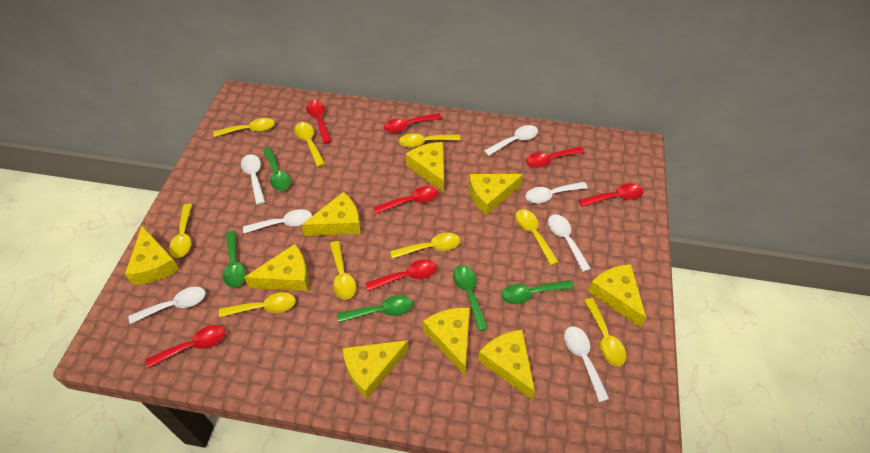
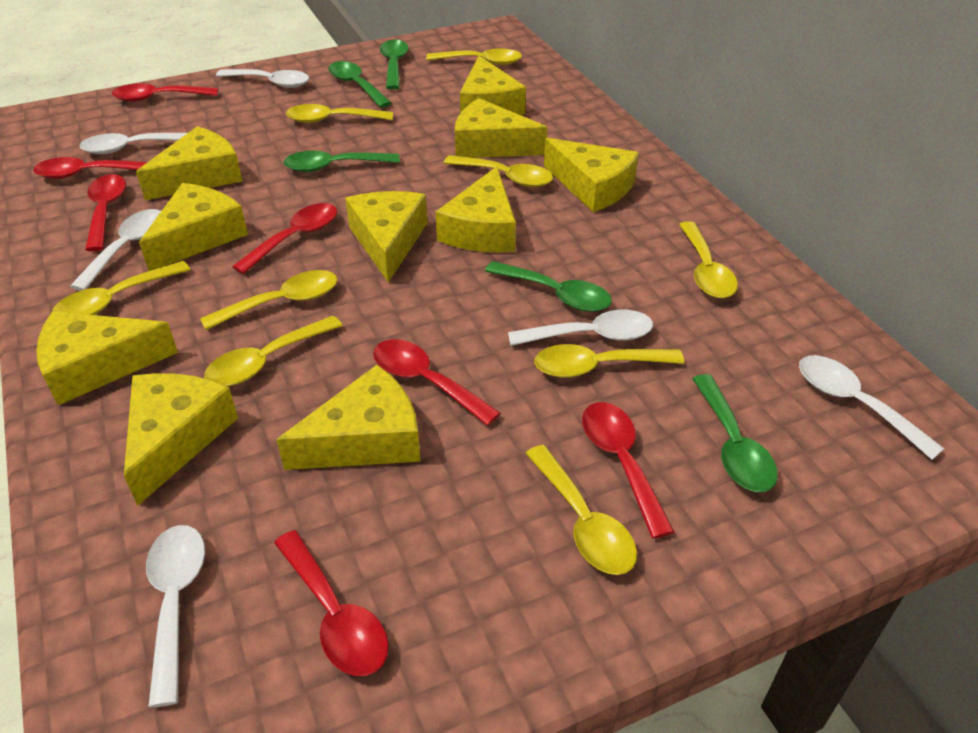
white spoon: 7 -> 6
yellow cheese: 9 -> 10

